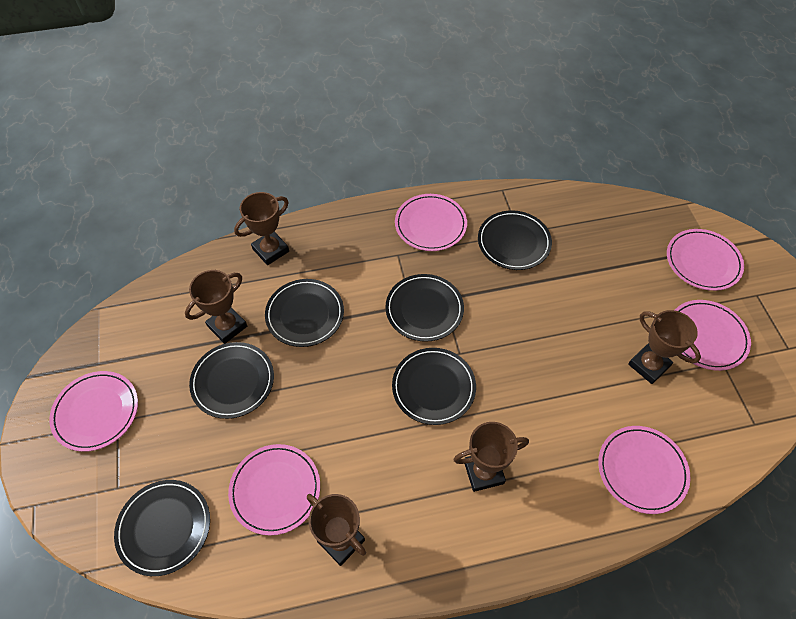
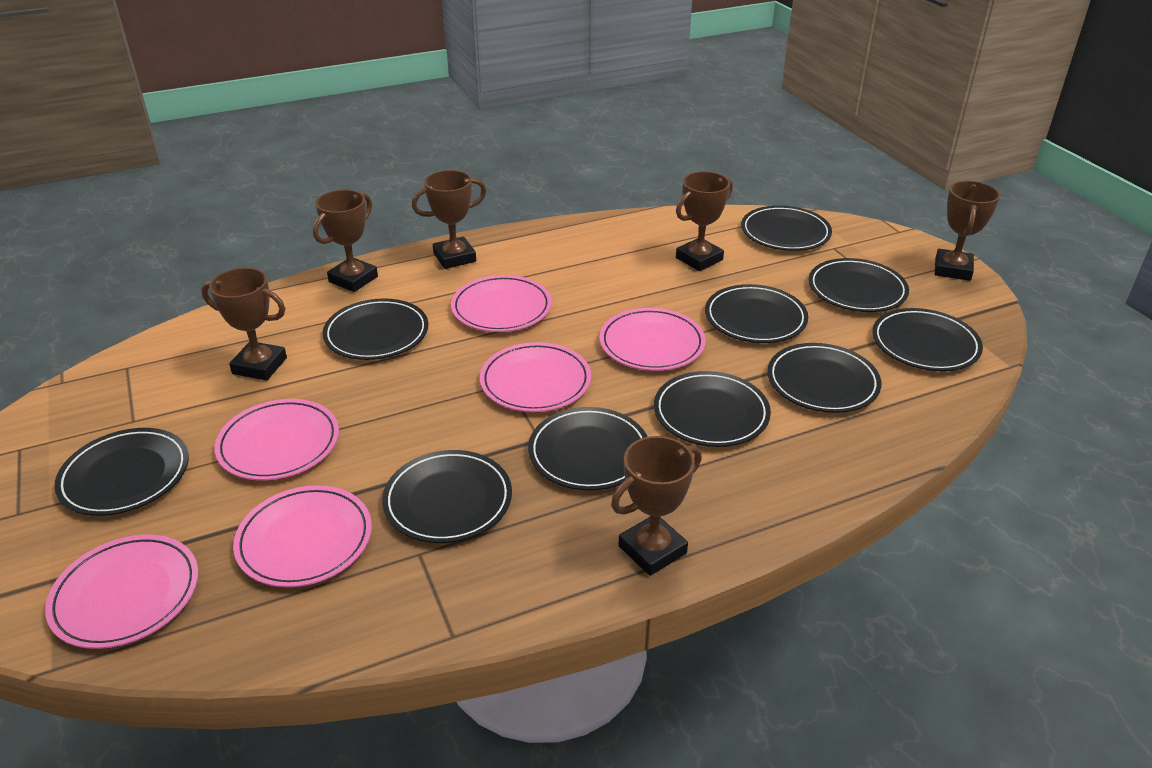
black plate: 6 -> 10
brown trophy: 5 -> 6

